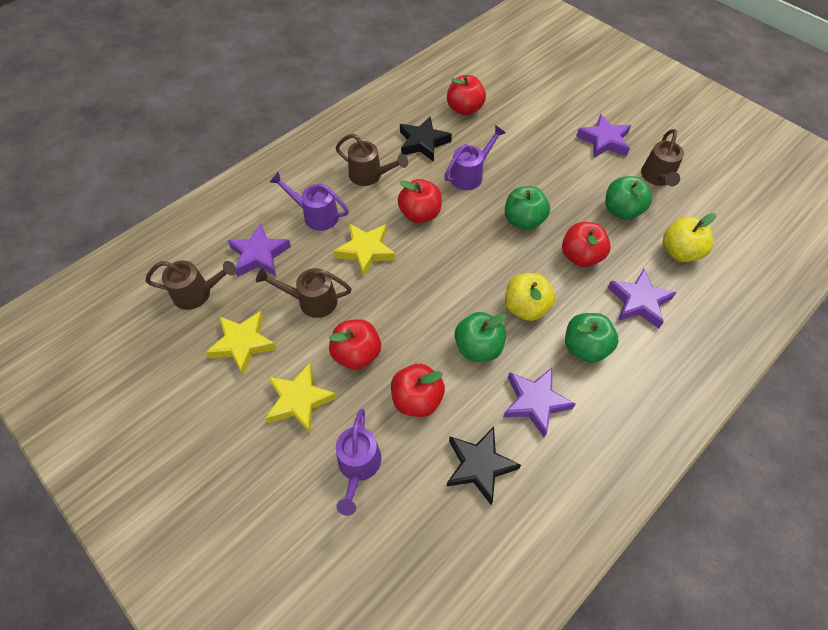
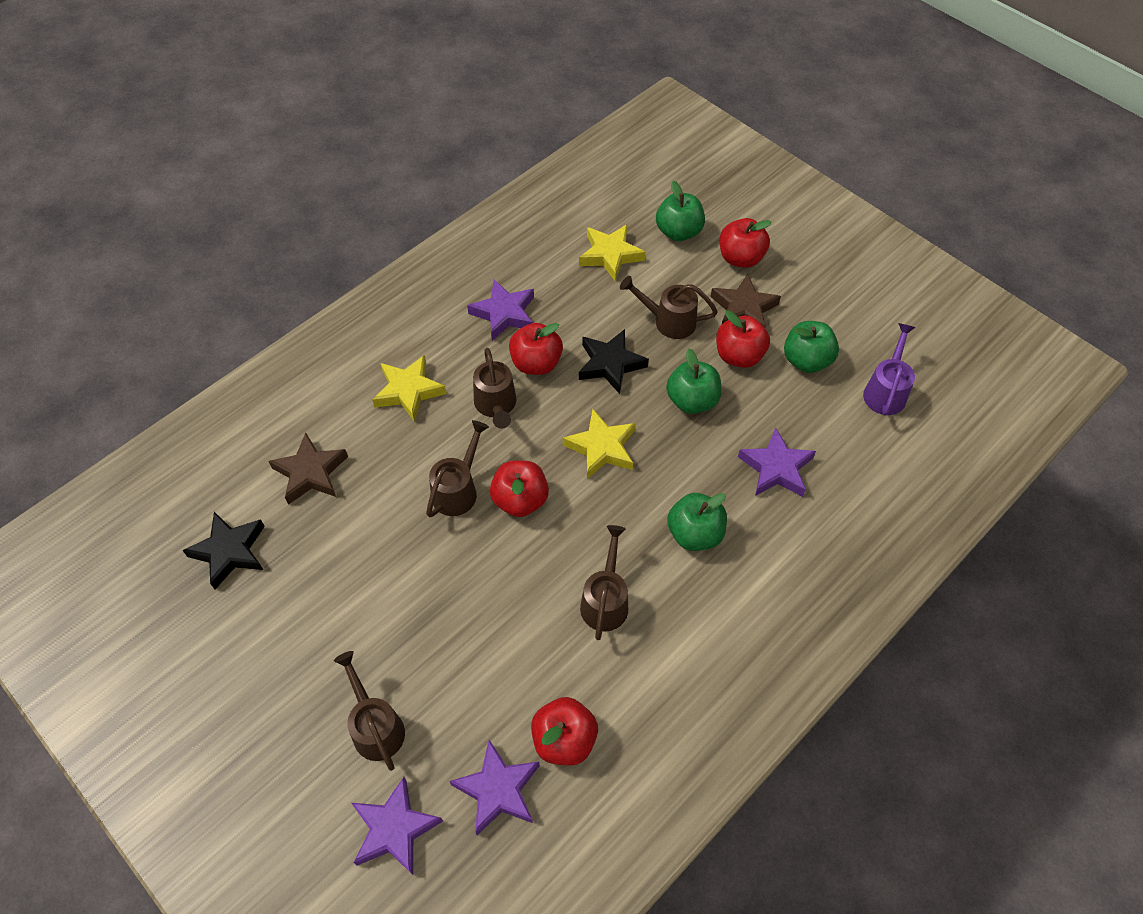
brown star: 0 -> 2
brown watering can: 4 -> 5
purple watering can: 3 -> 1
yellow apple: 2 -> 0

